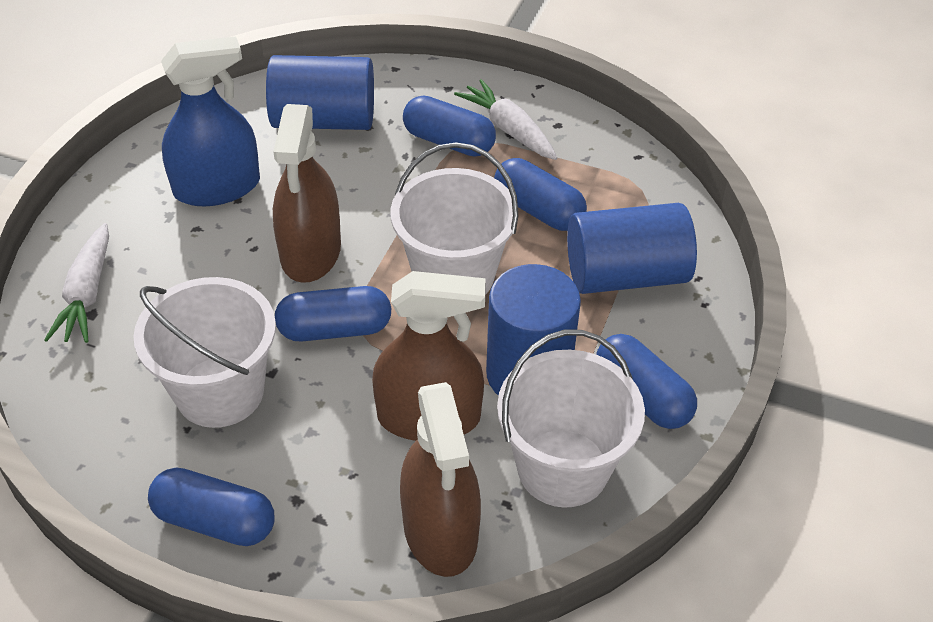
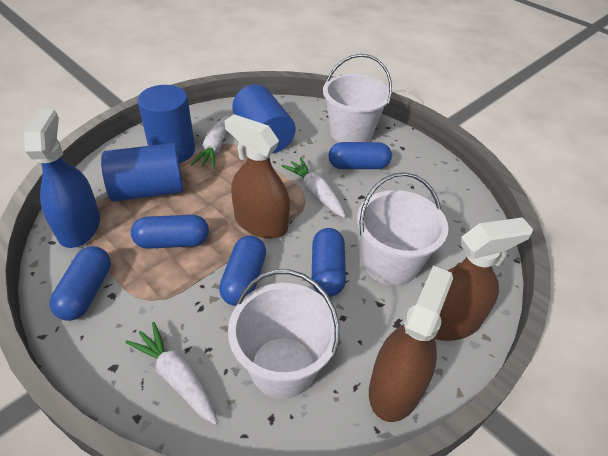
white carrot: 2 -> 3

